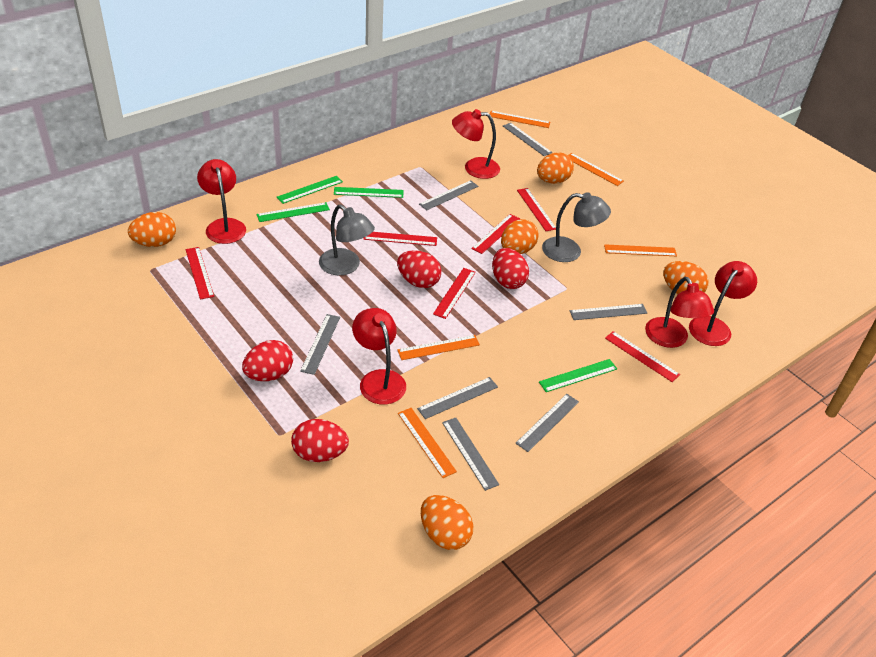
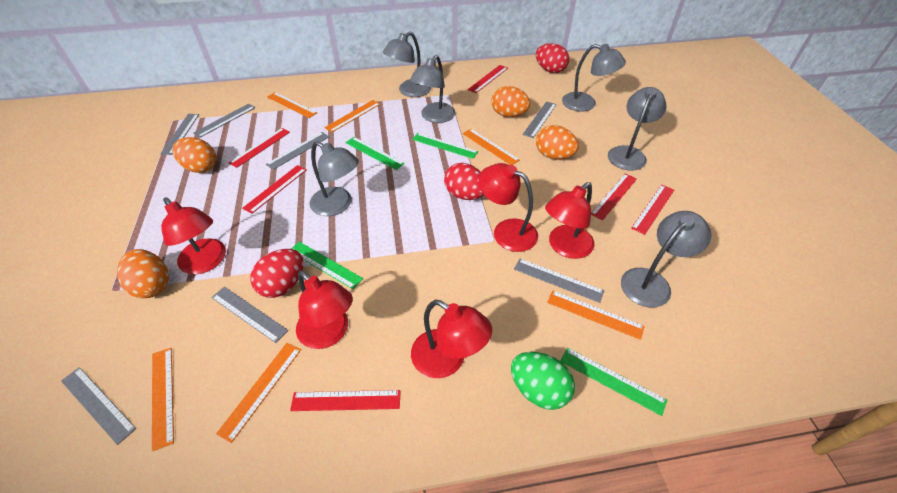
green egg: 0 -> 1
grey lamp: 2 -> 6
orange egg: 5 -> 4
orange ruler: 5 -> 6
red egg: 4 -> 3

